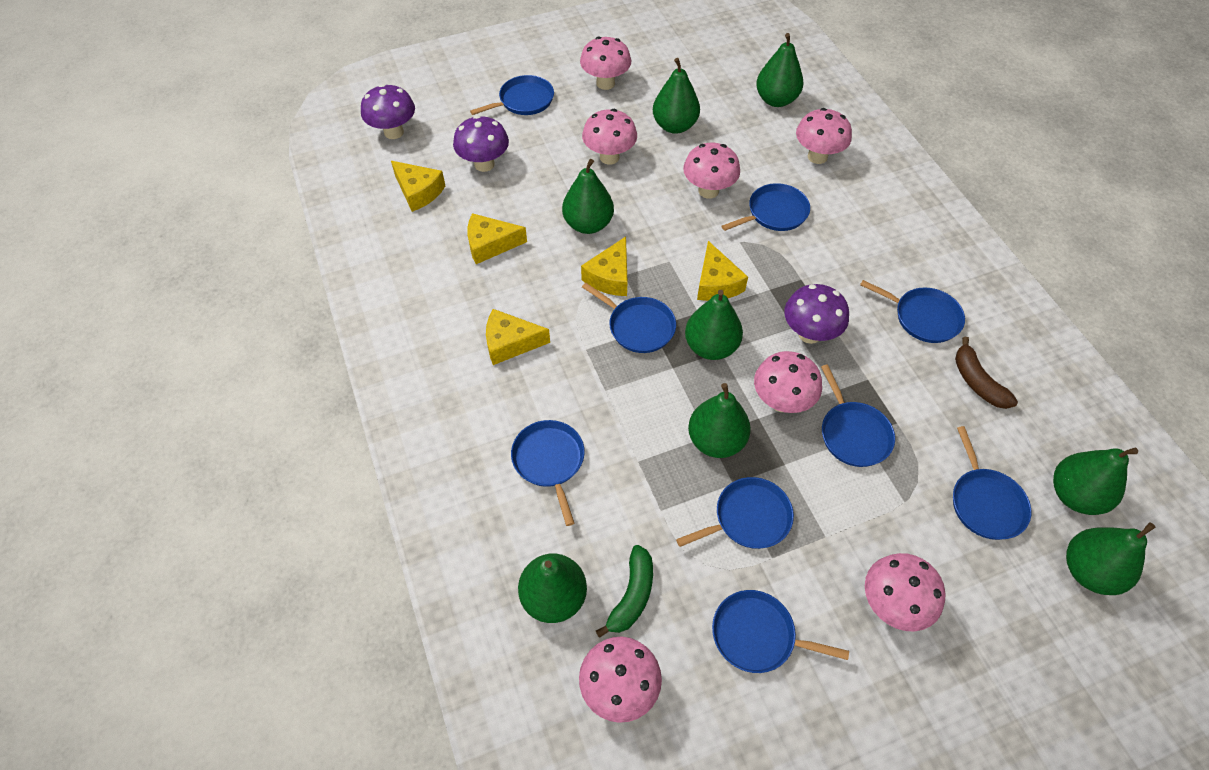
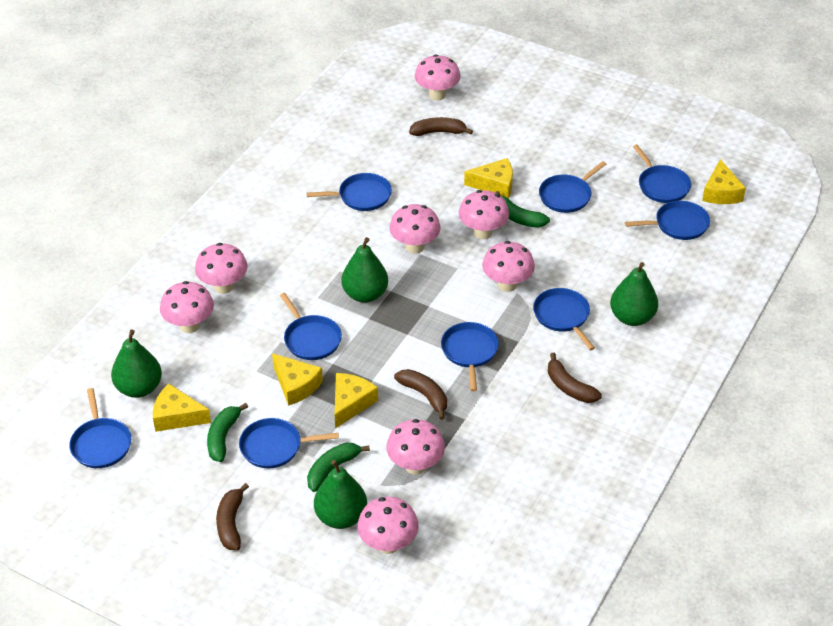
brown banana: 1 -> 4
green banana: 1 -> 3
green pear: 8 -> 4
pink mushroom: 7 -> 8
purple mushroom: 3 -> 0

